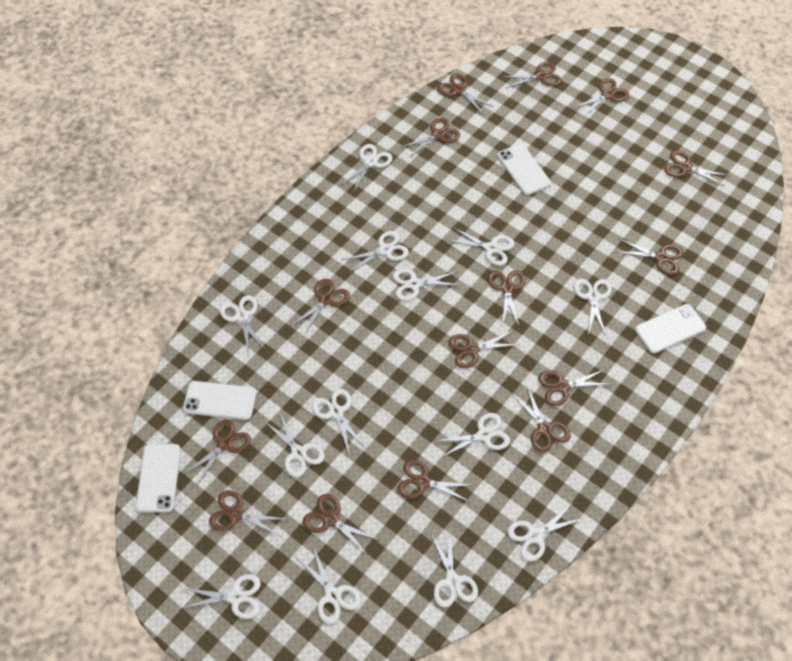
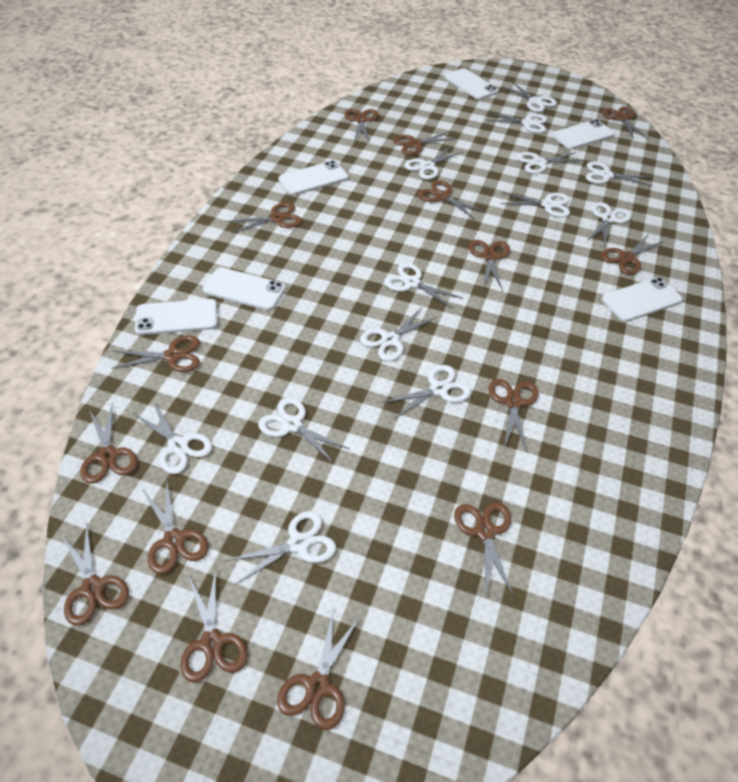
white phone: 4 -> 6

